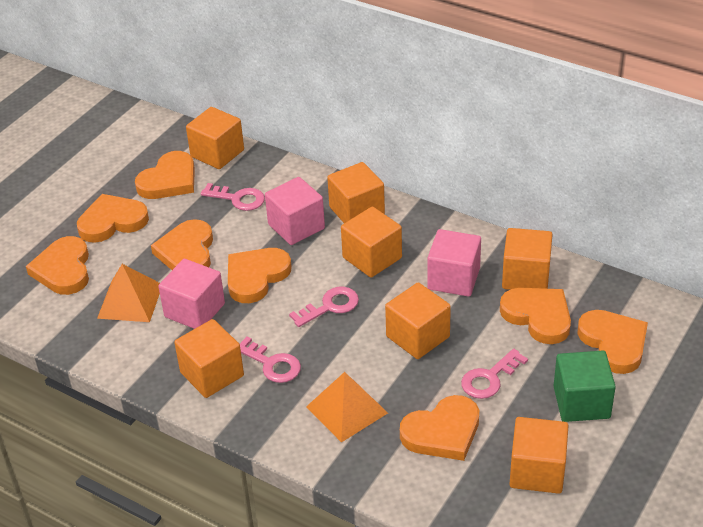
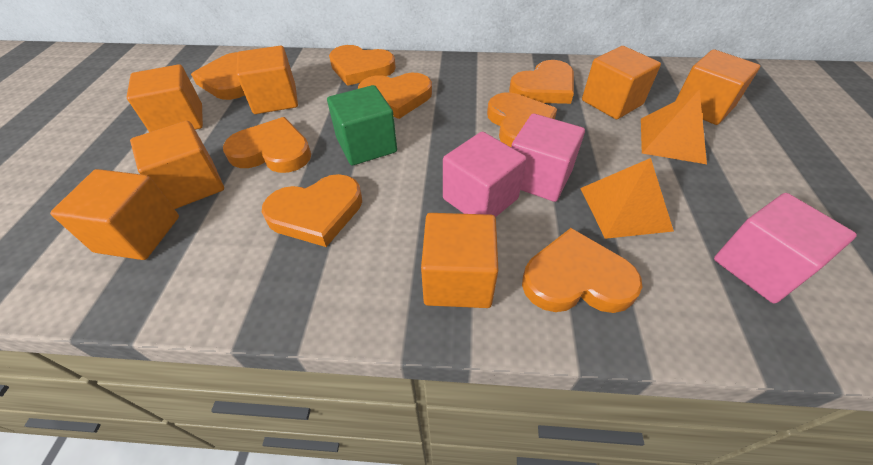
pink key: 4 -> 0

